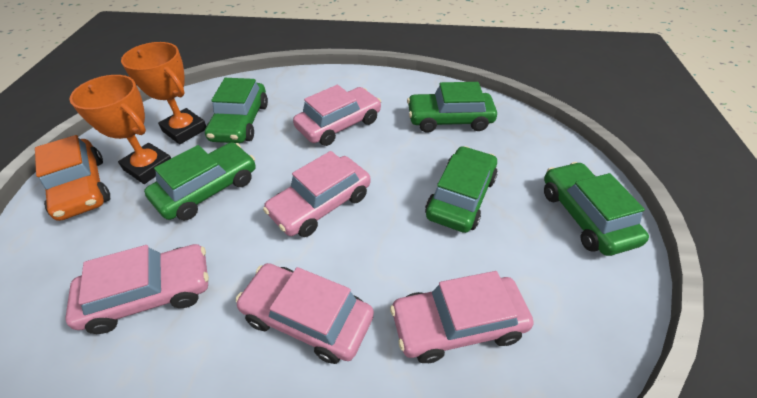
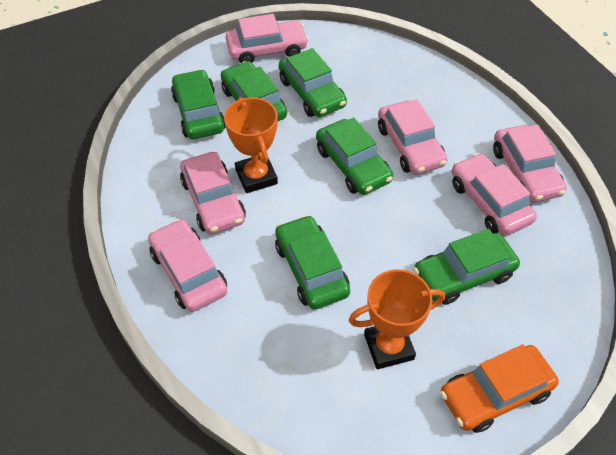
green car: 5 -> 6
pink car: 5 -> 6

